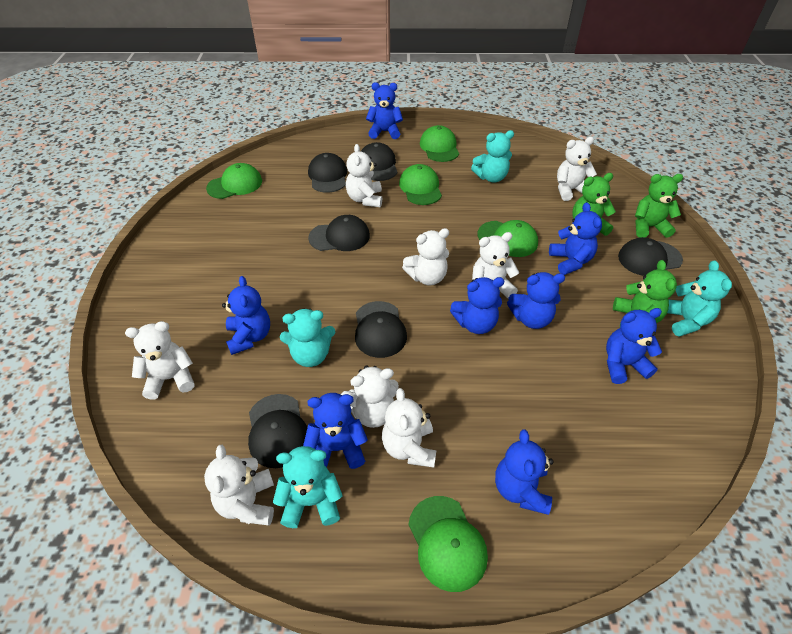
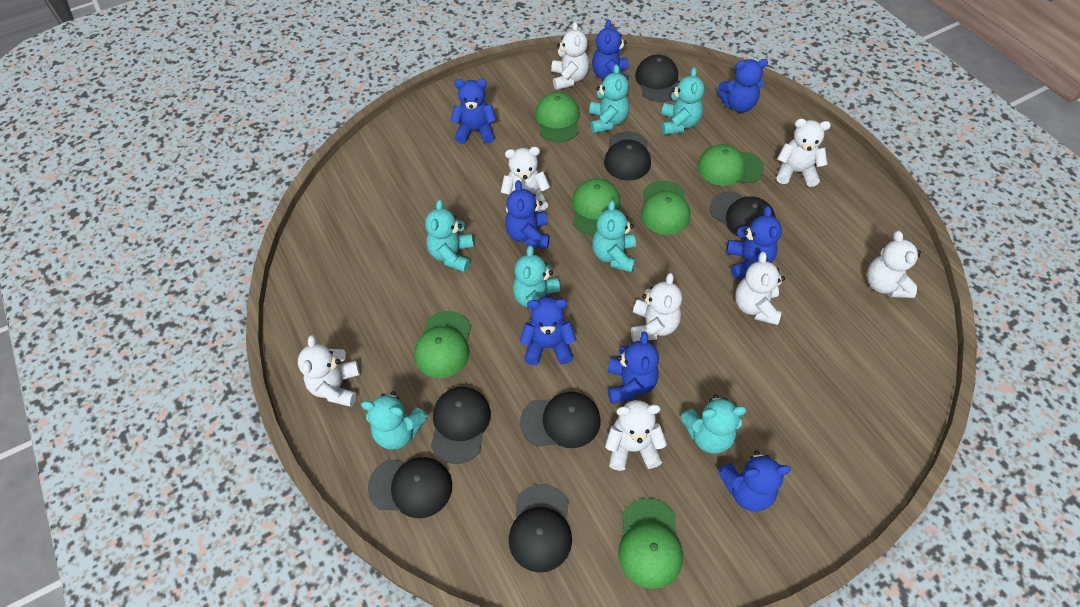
black cap: 6 -> 7
green cap: 5 -> 6
green teddy bear: 3 -> 0
turquoise teddy bear: 4 -> 7

